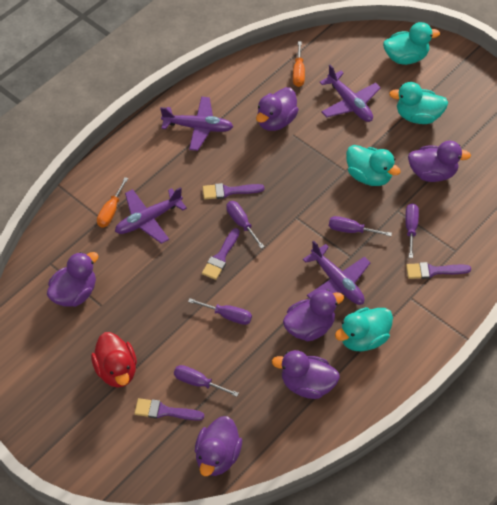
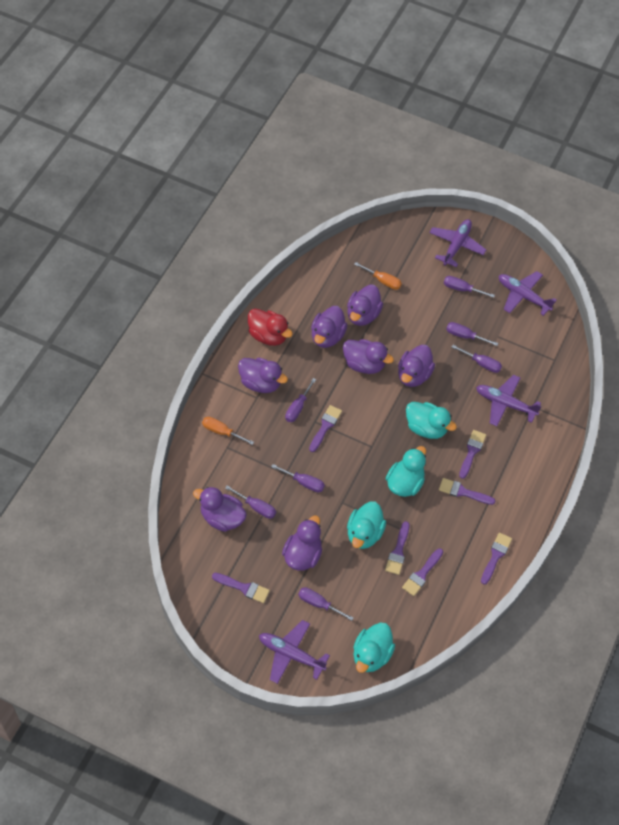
purple brush: 4 -> 7
purple duck: 6 -> 7
purple screwdriver: 5 -> 7

